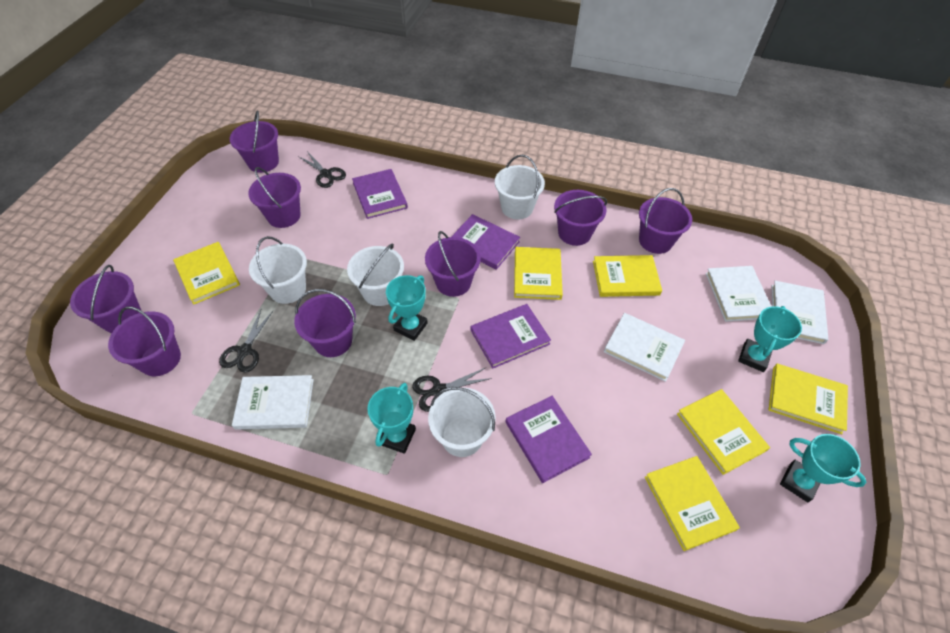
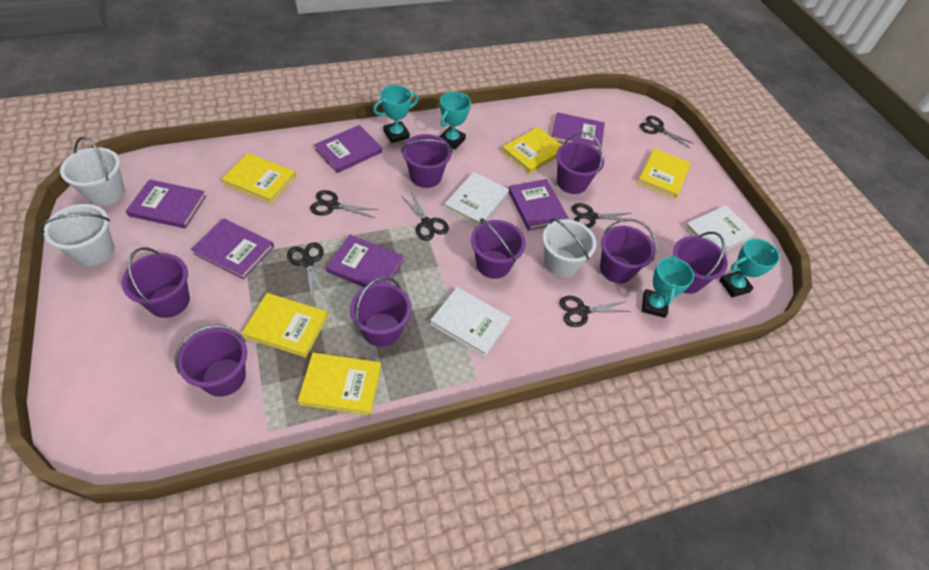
black scissors: 3 -> 6
purple book: 4 -> 6
white book: 4 -> 3
white bucket: 4 -> 3
yellow book: 6 -> 5

